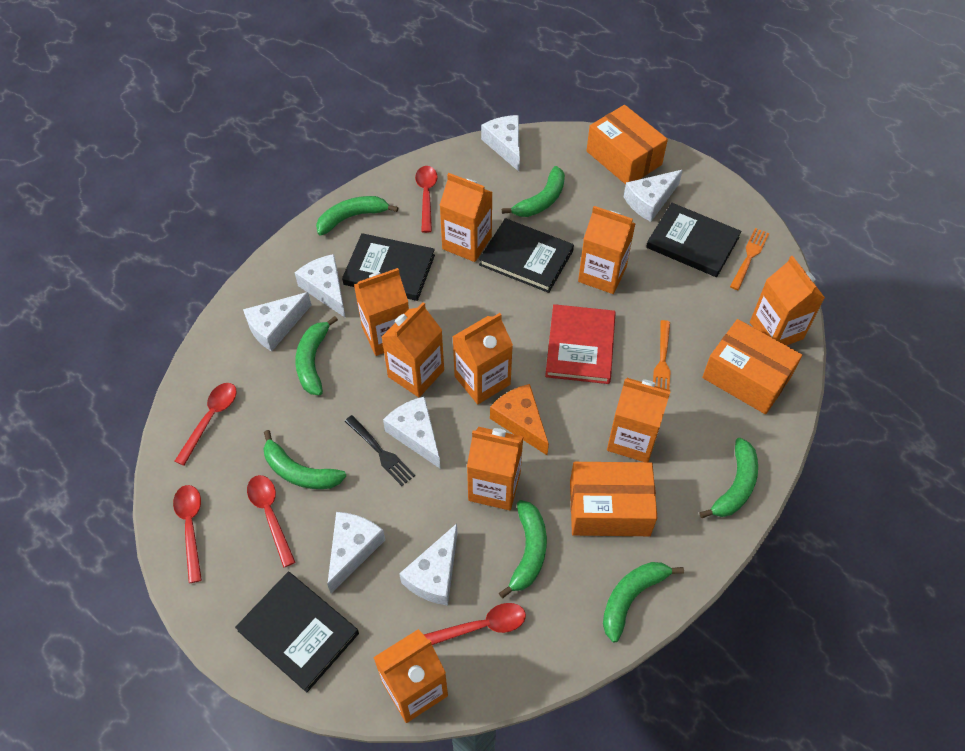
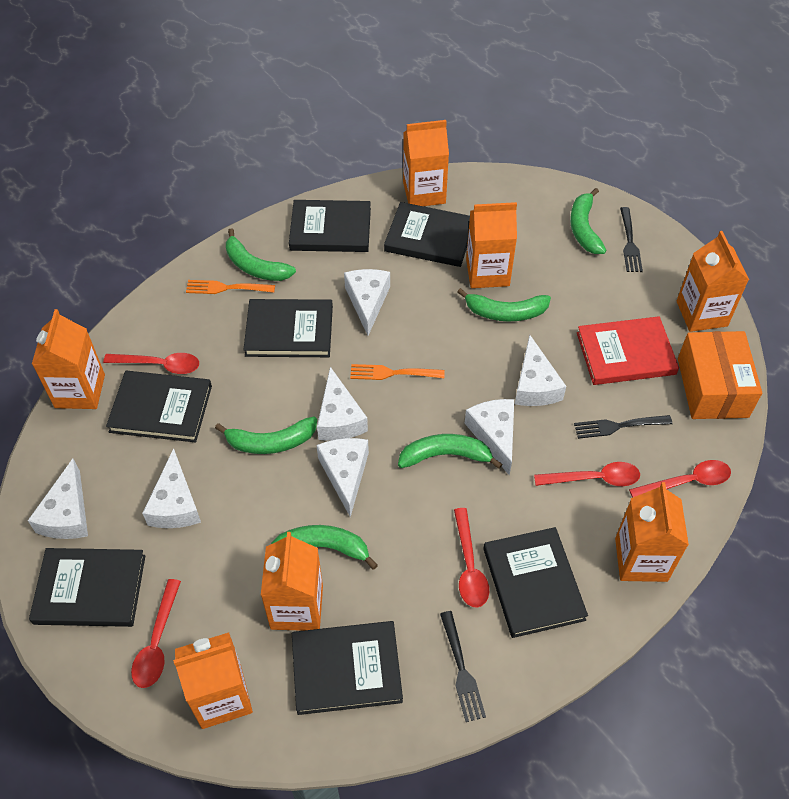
black book: 4 -> 7
black fork: 1 -> 3
green banana: 7 -> 6
orange box: 3 -> 1
orange carton: 9 -> 7
orange cheese: 1 -> 0

